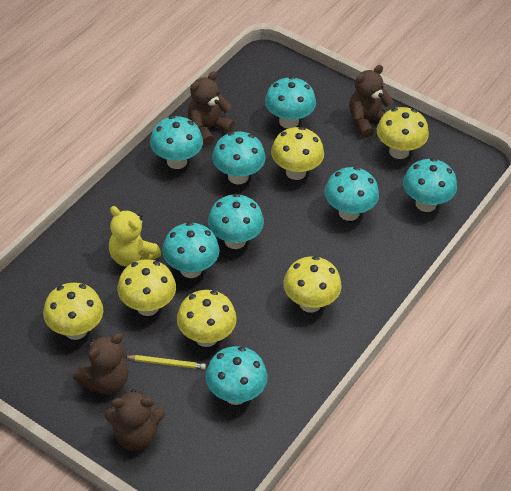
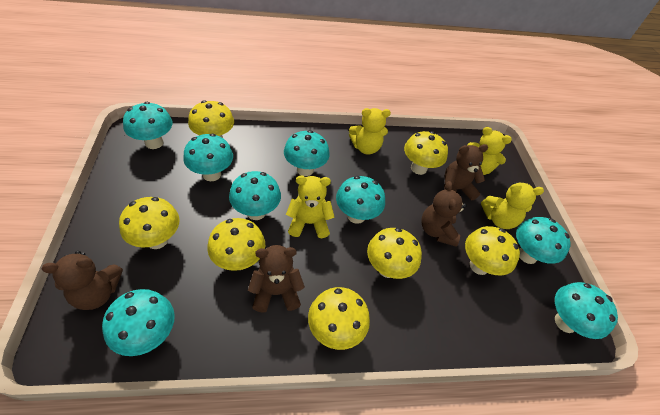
yellow mushroom: 6 -> 7
yellow pencil: 1 -> 0
yellow teddy bear: 1 -> 4

